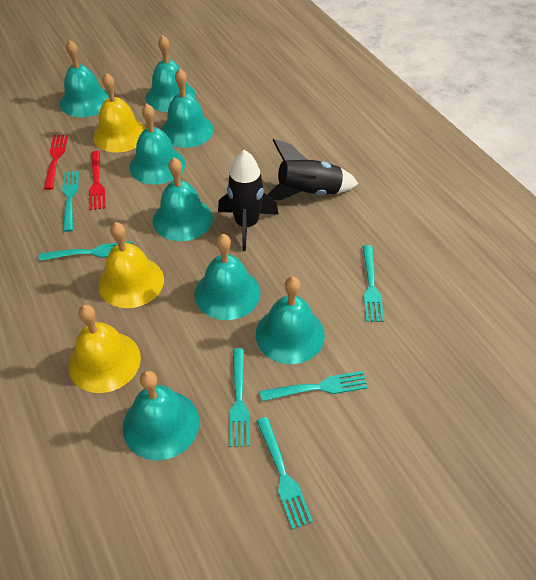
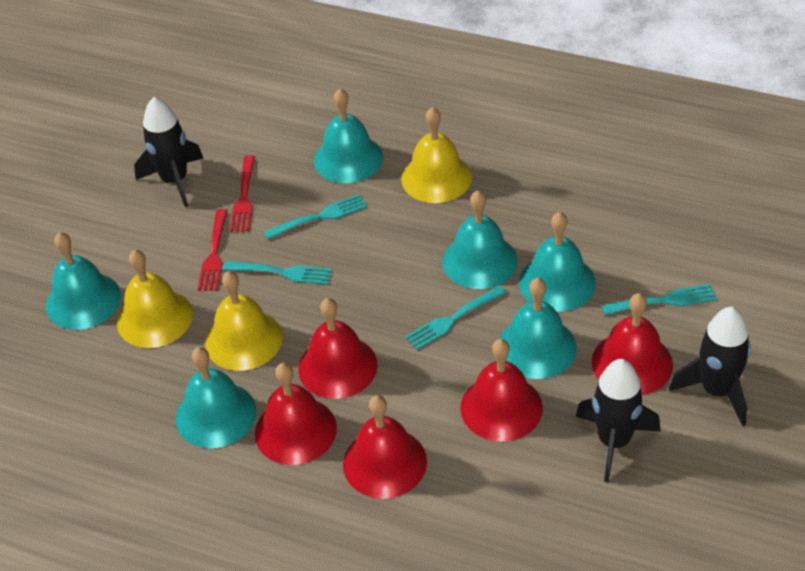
black rocket: 2 -> 3
red bell: 0 -> 5
turquoise bell: 8 -> 6
turquoise fork: 6 -> 4

